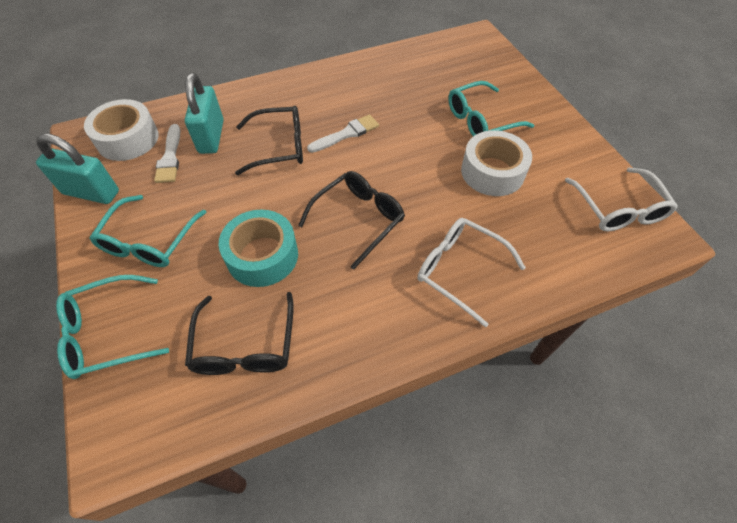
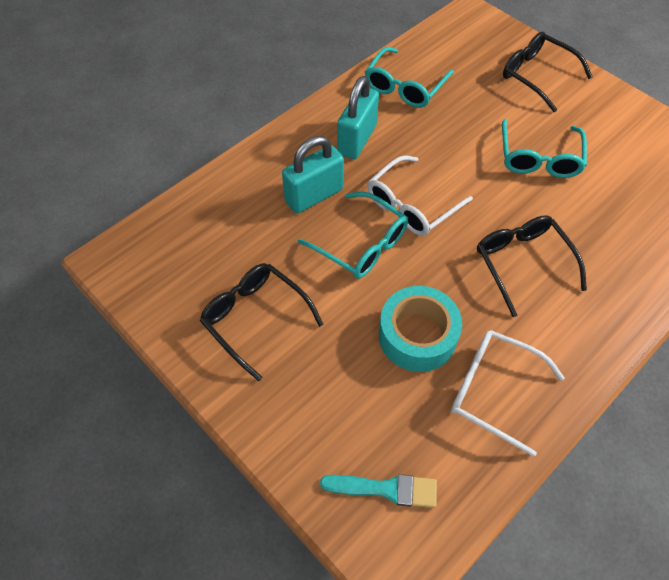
turquoise brush: 0 -> 1
white brush: 2 -> 0
white tape: 2 -> 0

